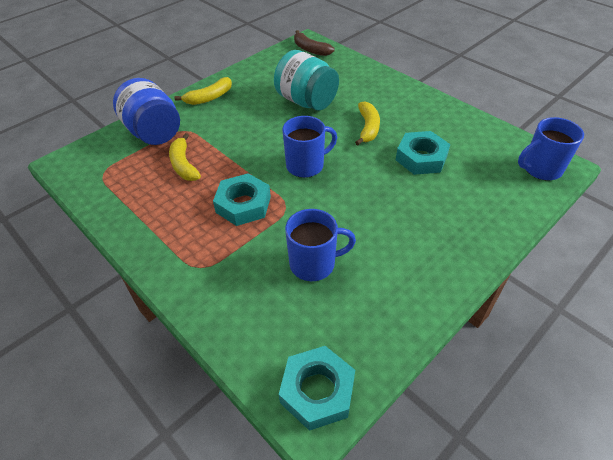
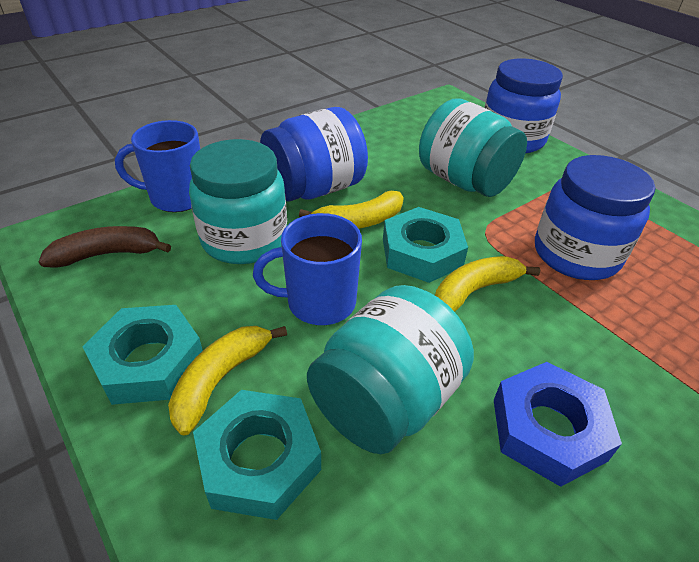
blue jar: 1 -> 3
blue mug: 3 -> 2
blue nut: 0 -> 1
turquoise jar: 1 -> 3

